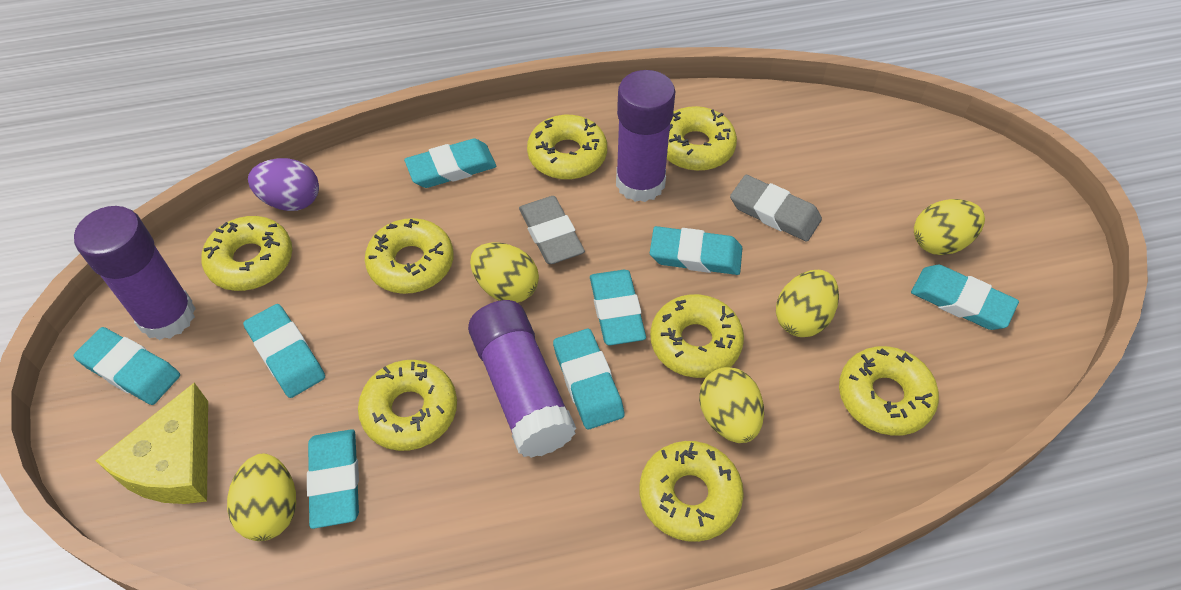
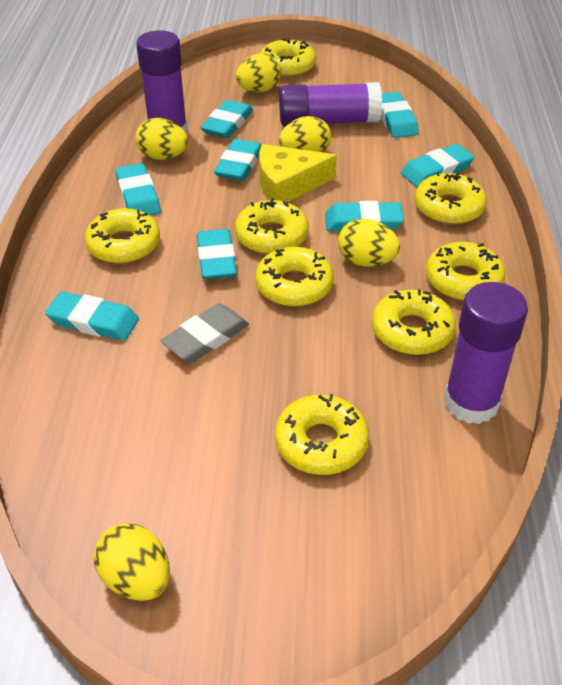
grey eraser: 2 -> 1
purple egg: 1 -> 0

